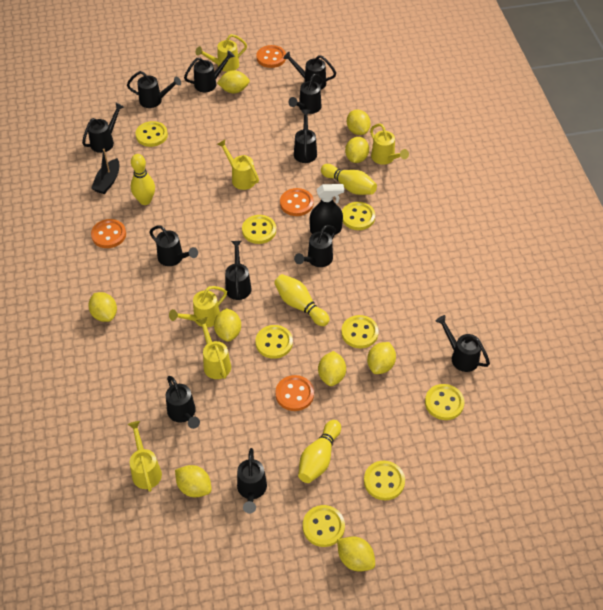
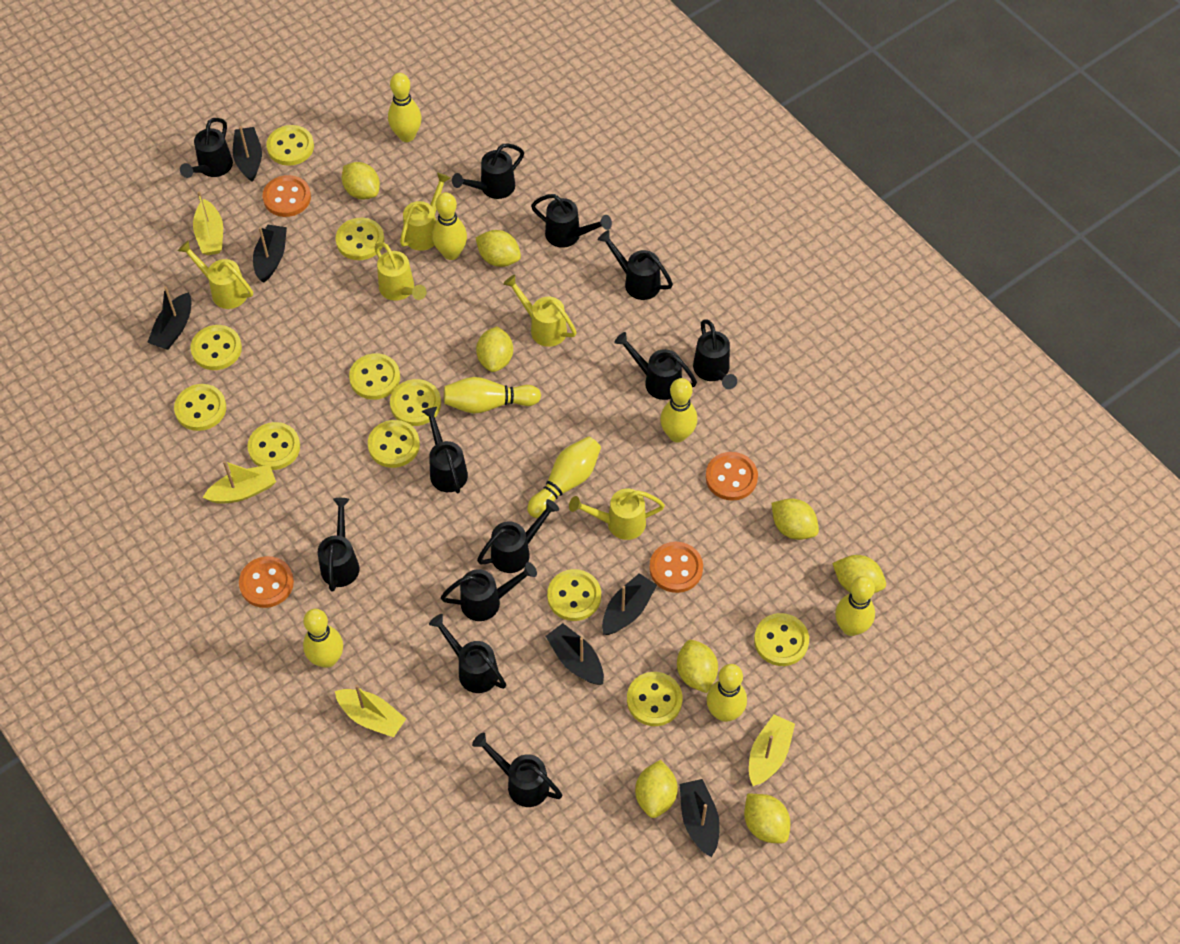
black boat: 1 -> 6
black spray bottle: 1 -> 0
yellow boat: 0 -> 4
yellow bowling pin: 4 -> 8
yellow button: 8 -> 11
yellow lemon: 9 -> 8
yellow watering can: 6 -> 5

